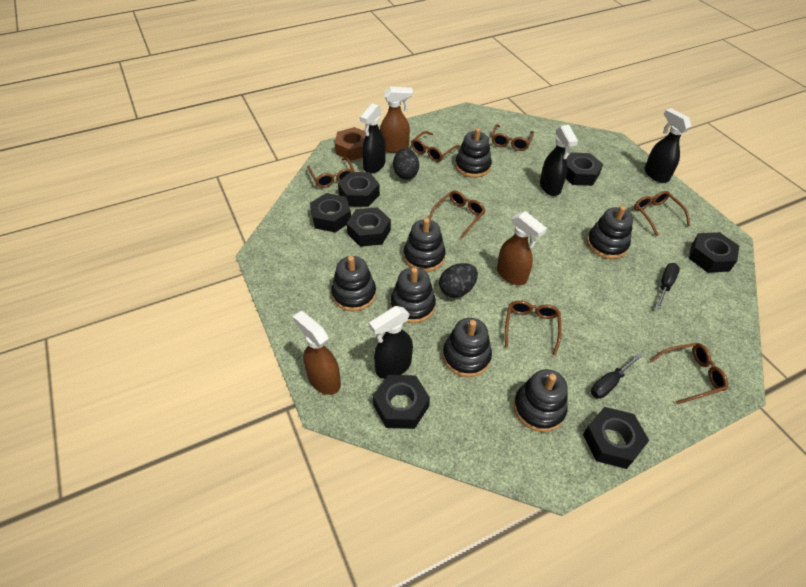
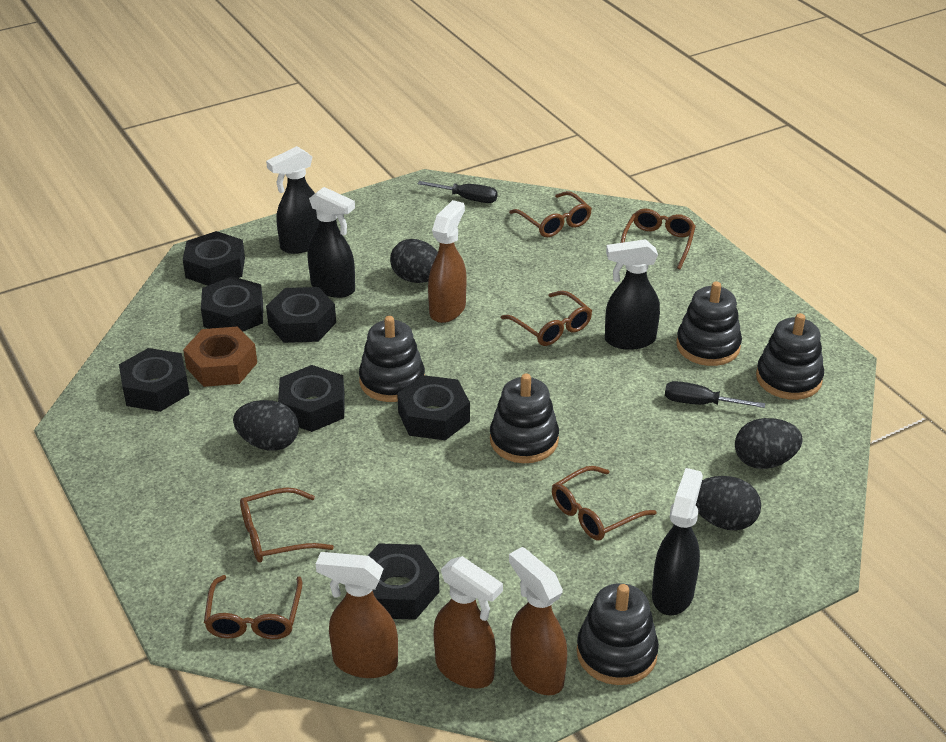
black egg: 2 -> 4
black stacking toy: 7 -> 5
brown glasses: 7 -> 6
brown spray bottle: 3 -> 4

